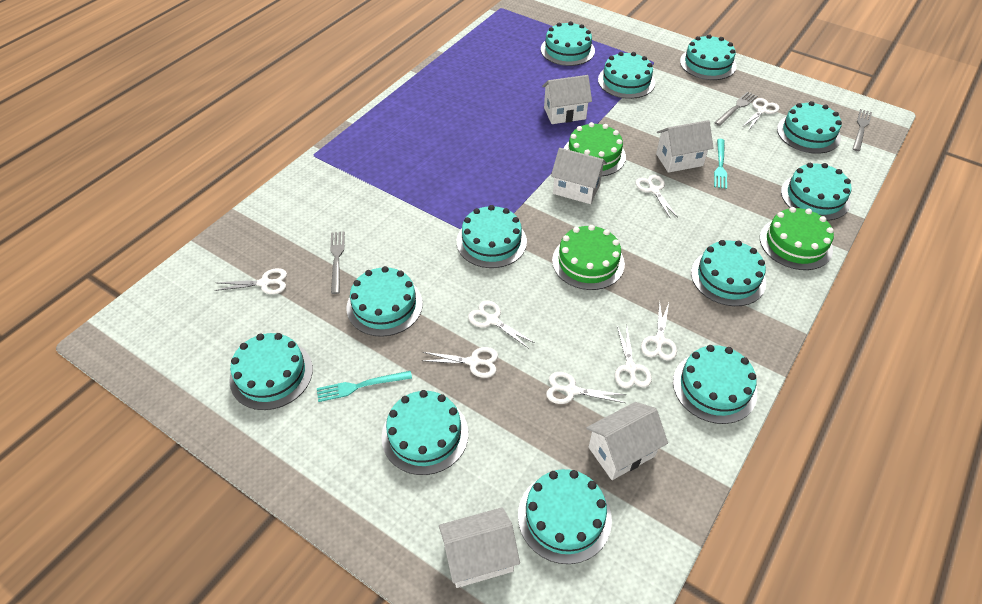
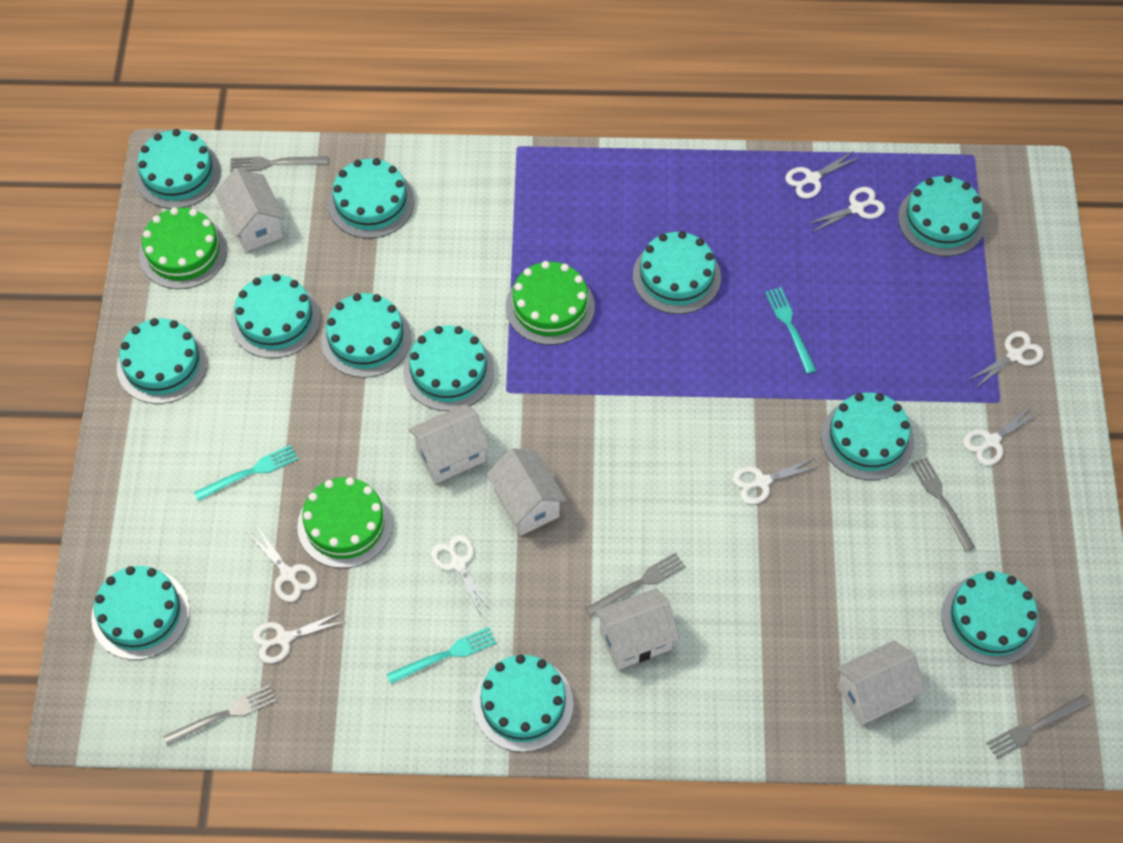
grey fork: 3 -> 5
turquoise fork: 2 -> 3

